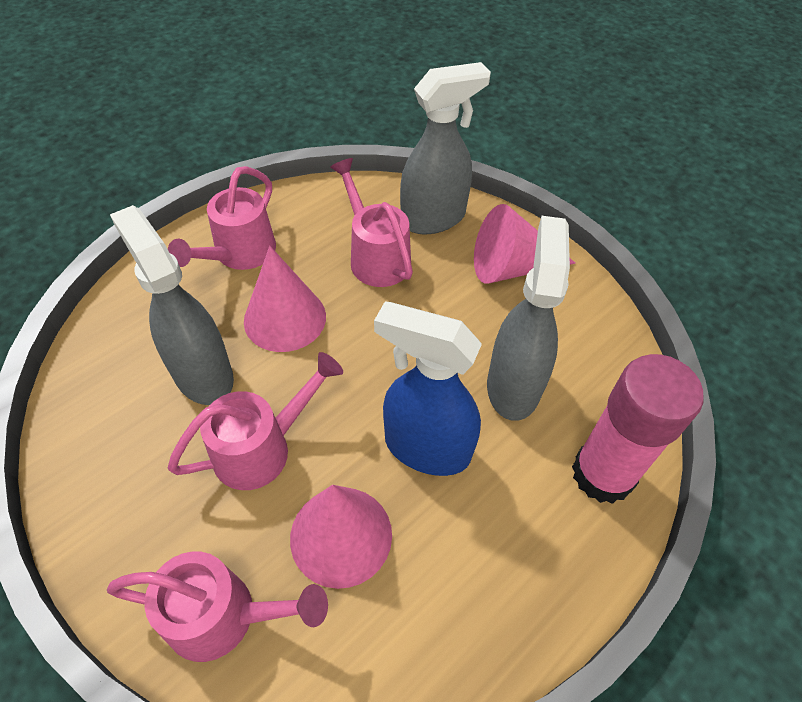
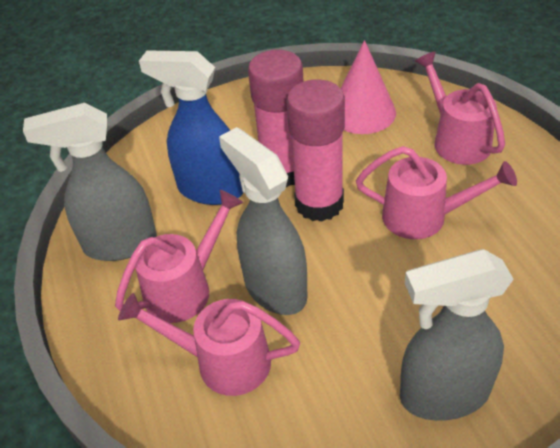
pink cone: 3 -> 1
pink glue stick: 1 -> 2

